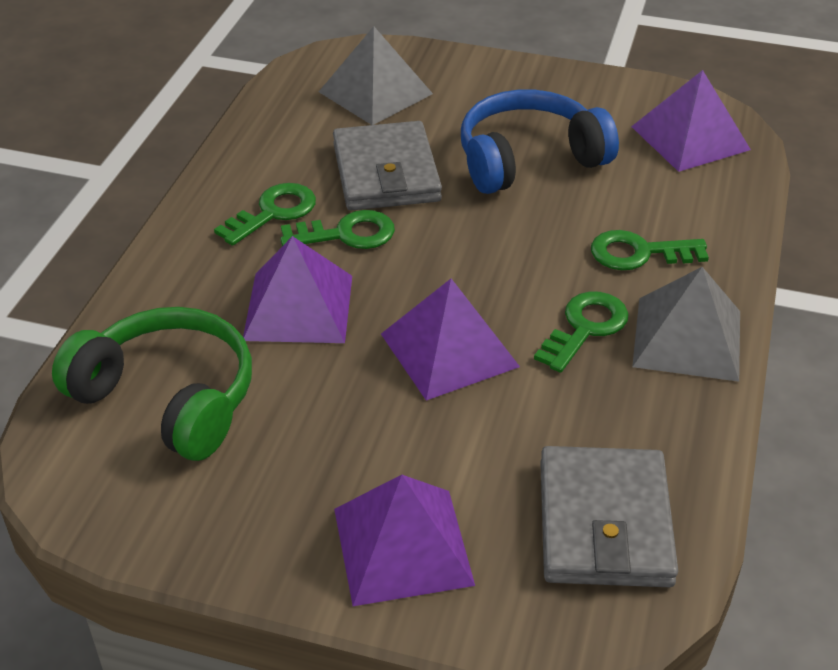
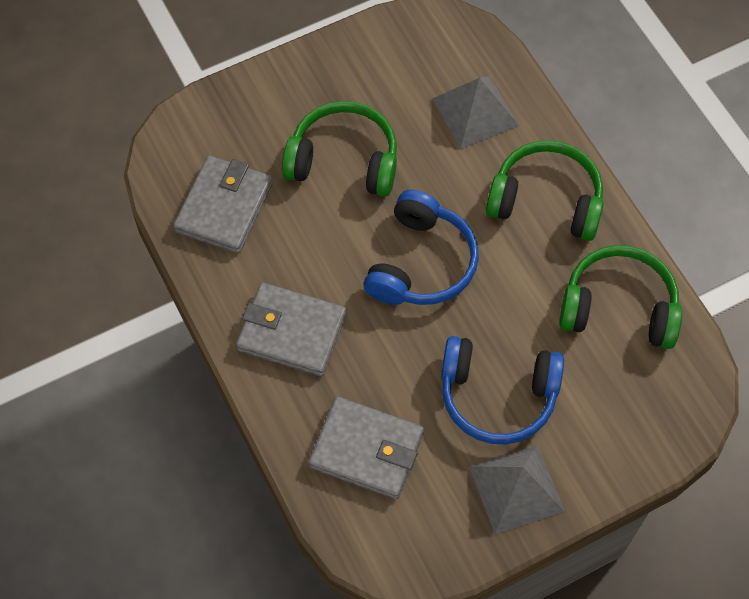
blue headphones: 1 -> 2
green headphones: 1 -> 3
green key: 4 -> 0
grey wallet: 2 -> 3
purple pyramid: 4 -> 0

